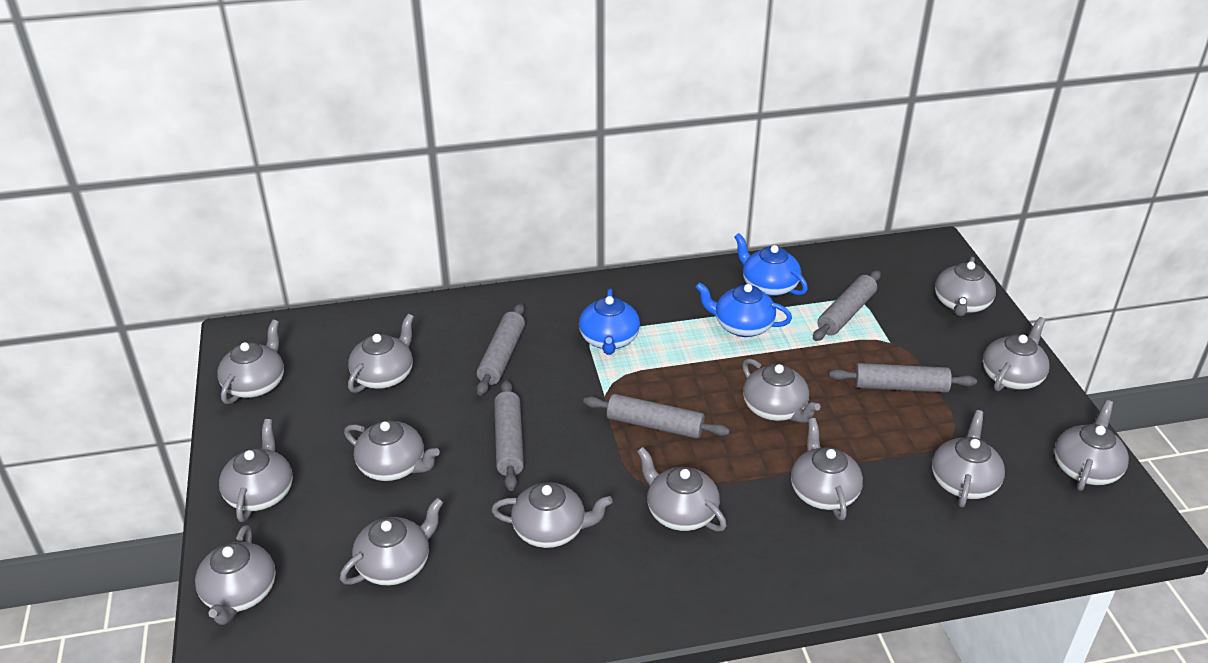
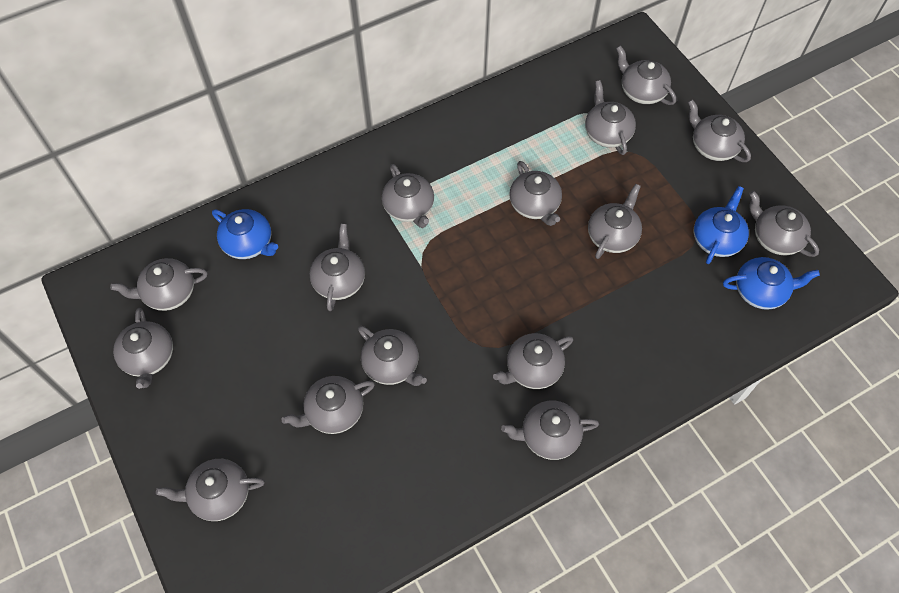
grey rolling pin: 5 -> 0
grey teapot: 14 -> 15

